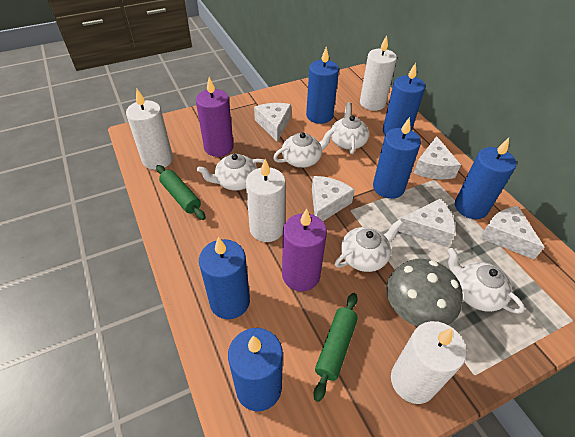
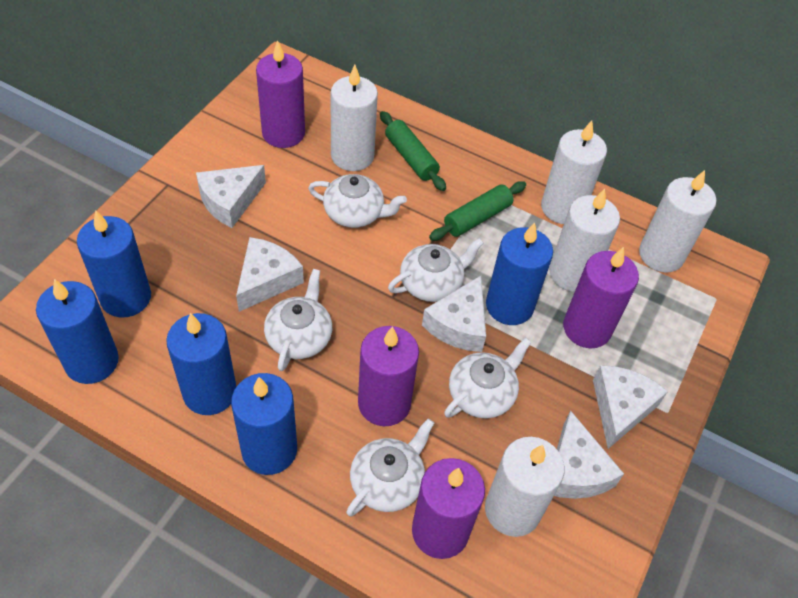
blue candle: 6 -> 5
grey mushroom: 1 -> 0
purple candle: 2 -> 4
white candle: 4 -> 5

